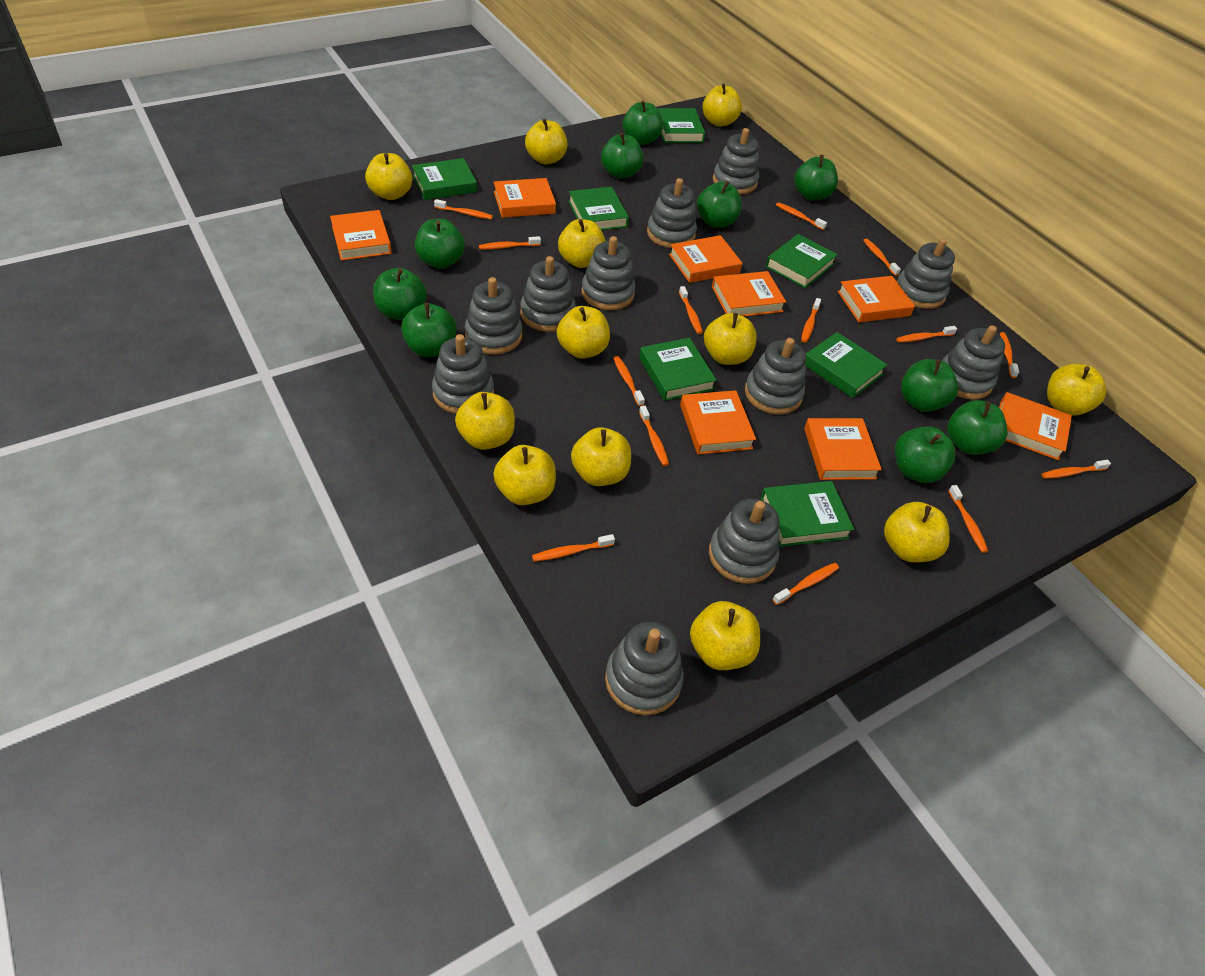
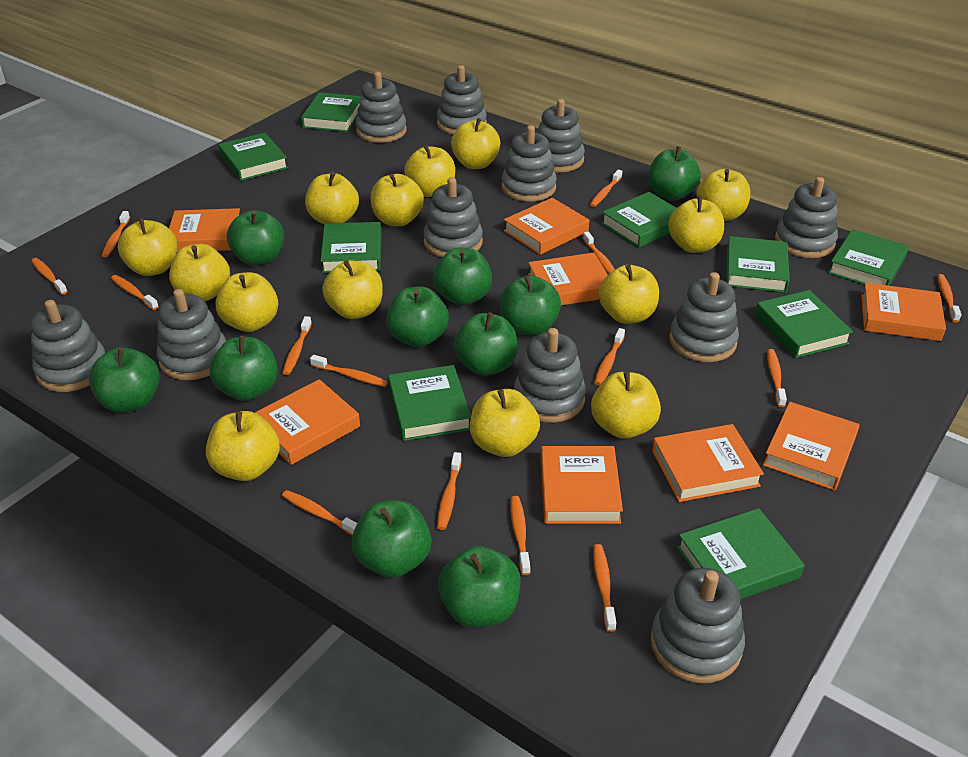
green book: 7 -> 9
yellow apple: 12 -> 14

